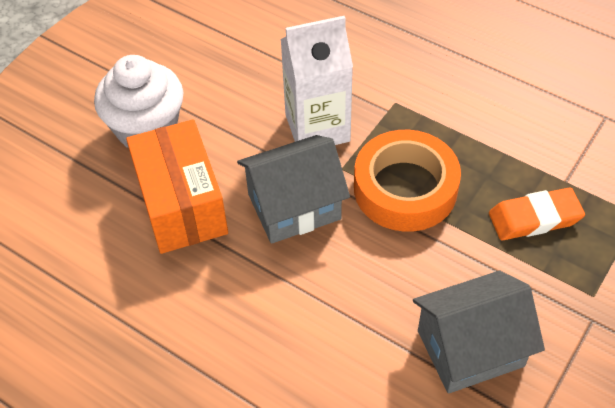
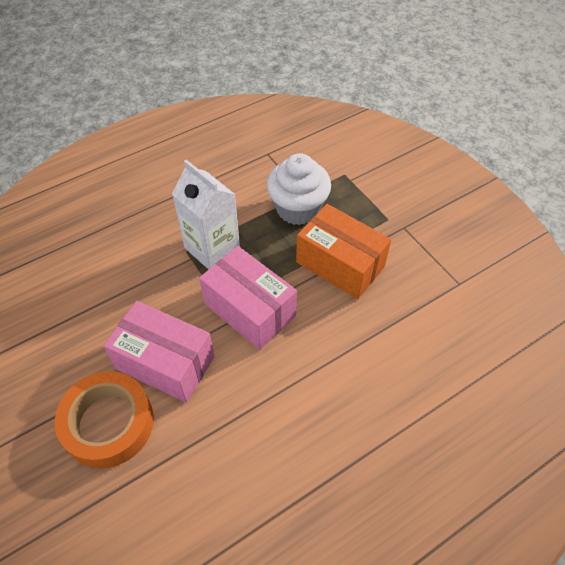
grey house: 2 -> 0
orange eraser: 1 -> 0
pink box: 0 -> 2

